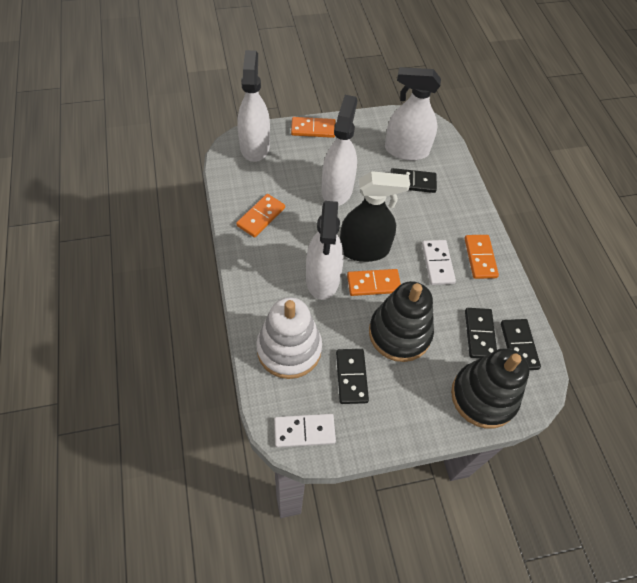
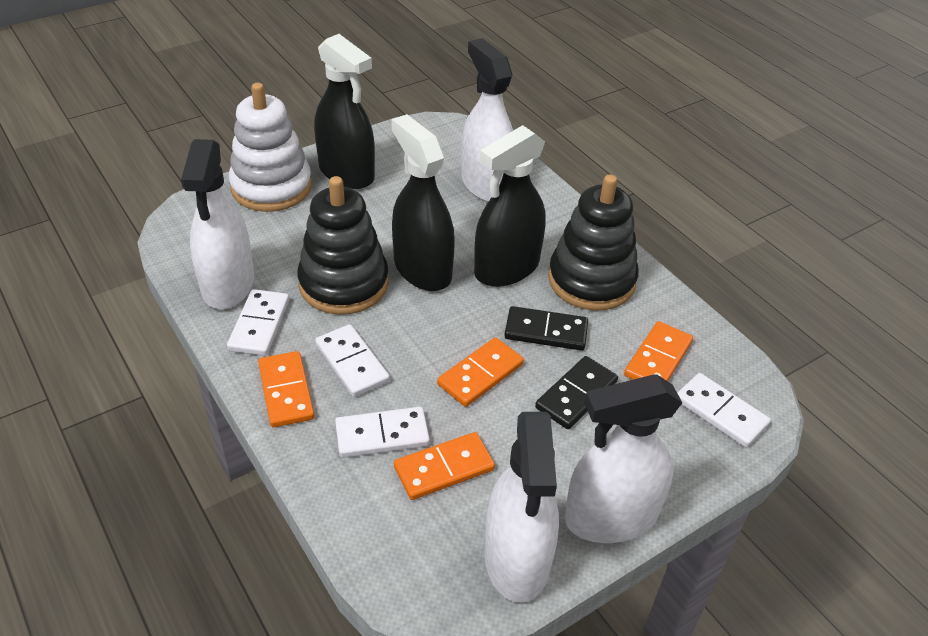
black domino: 4 -> 2
black spray bottle: 1 -> 3
white domino: 2 -> 4

